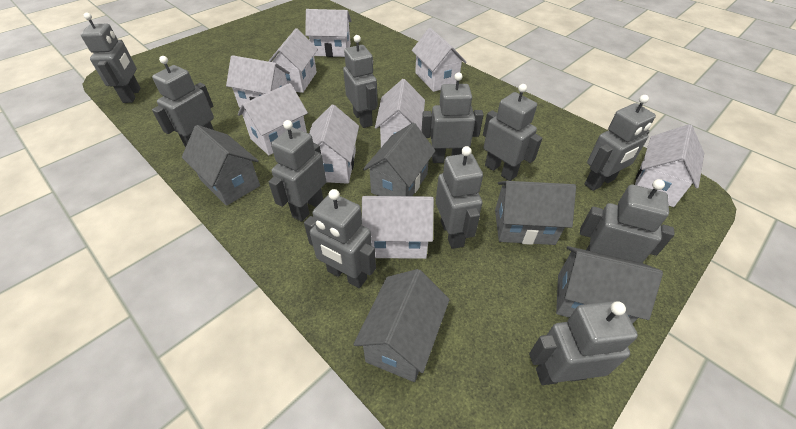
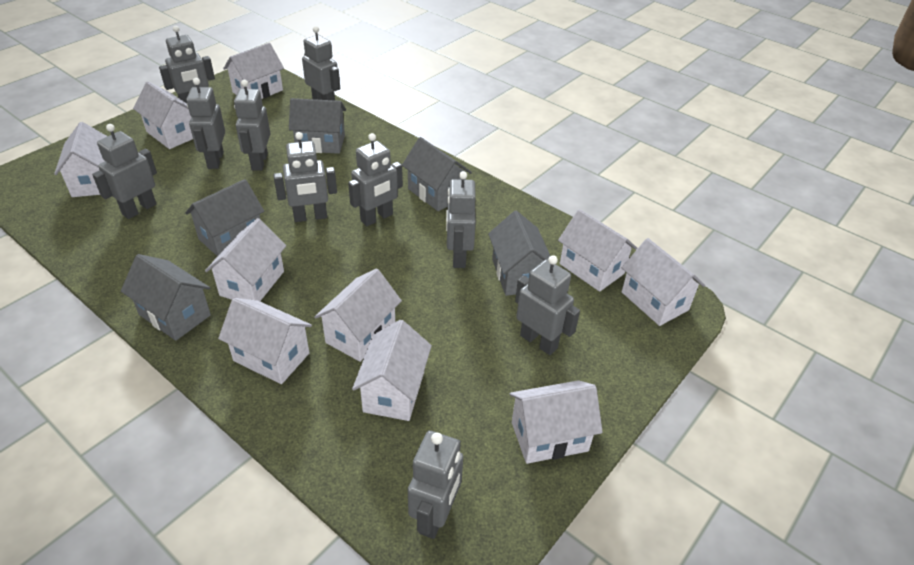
grey robot: 11 -> 10
white house: 9 -> 10

